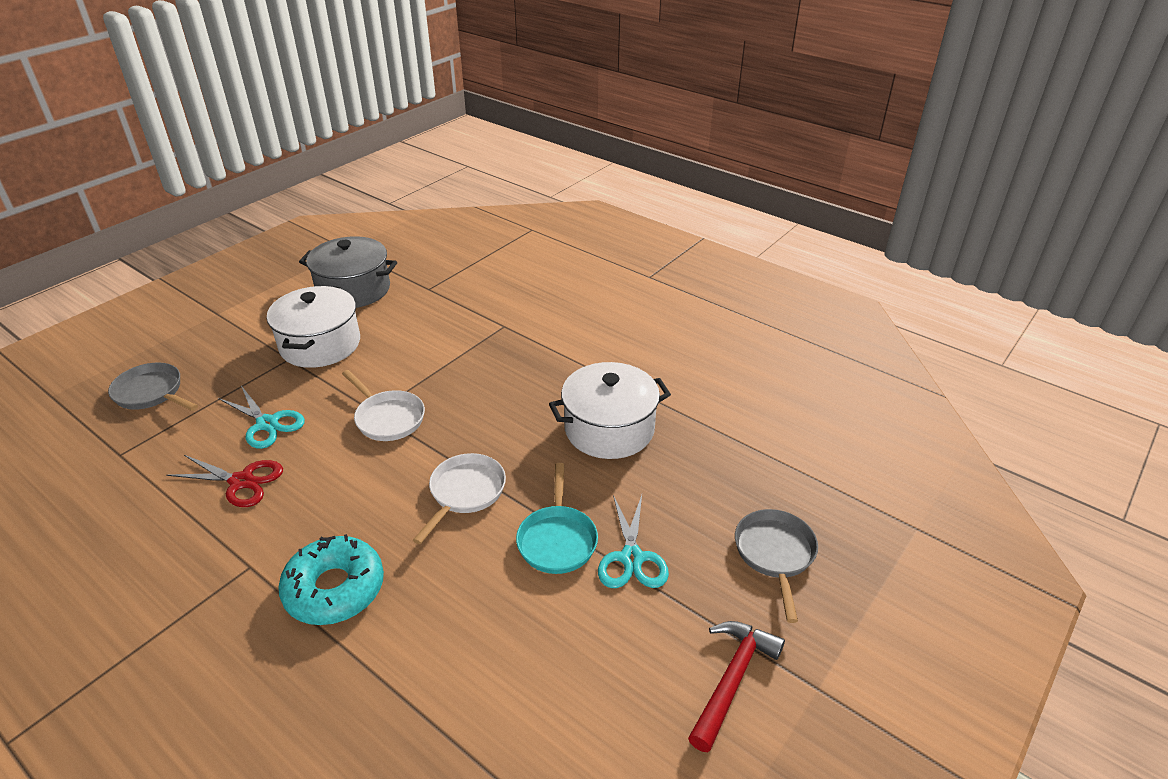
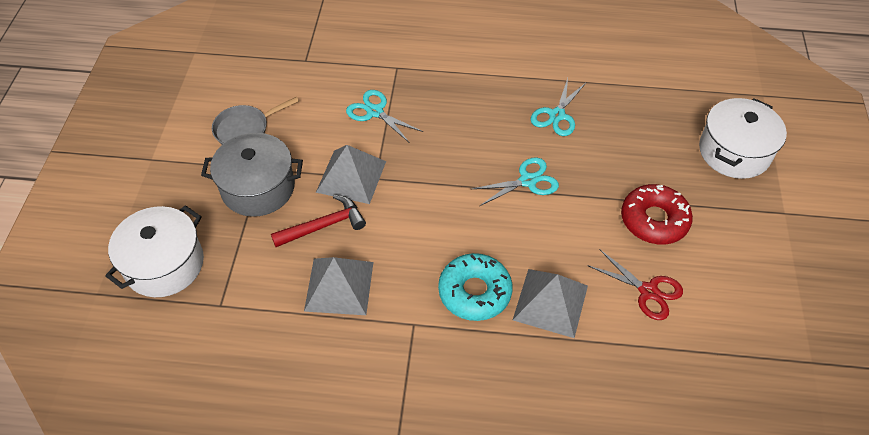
grey pan: 2 -> 1
grey pyramid: 0 -> 3
red donut: 0 -> 1
turquoise pan: 1 -> 0
turquoise scissors: 2 -> 3
white pan: 2 -> 0

